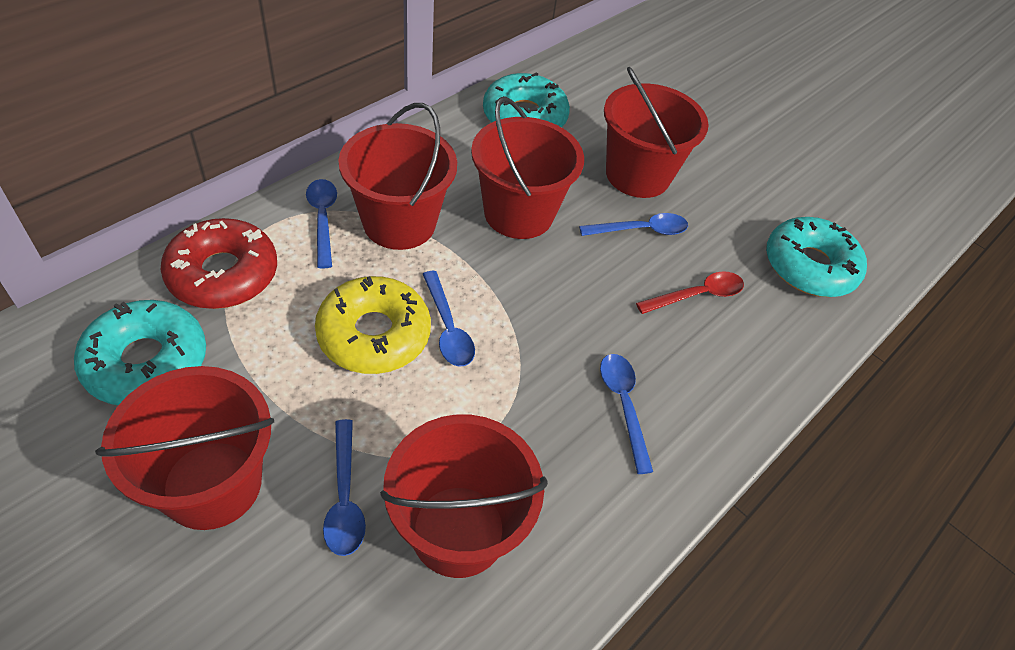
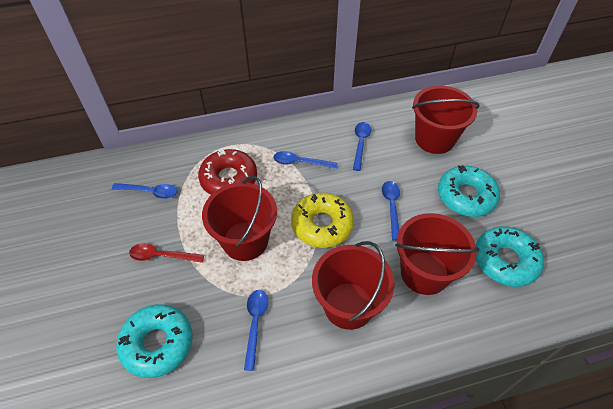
red bucket: 5 -> 4

